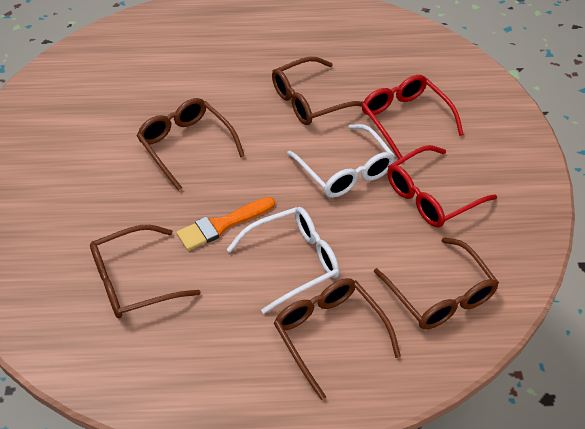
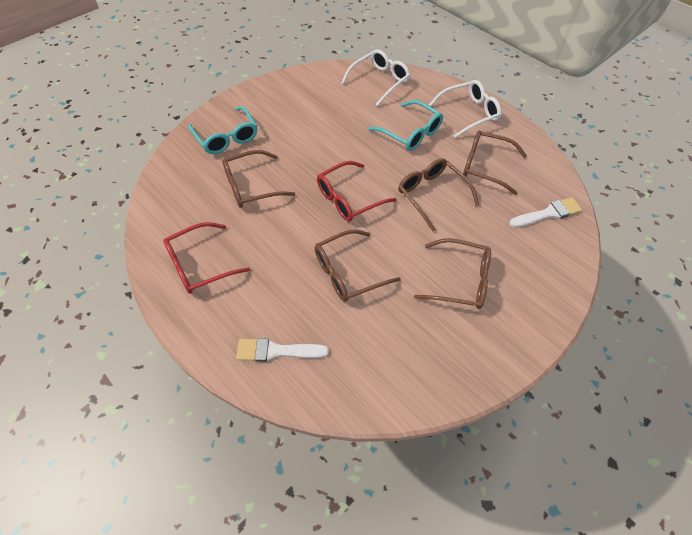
orange brush: 1 -> 0
turquoise glasses: 0 -> 2
white brush: 0 -> 2

